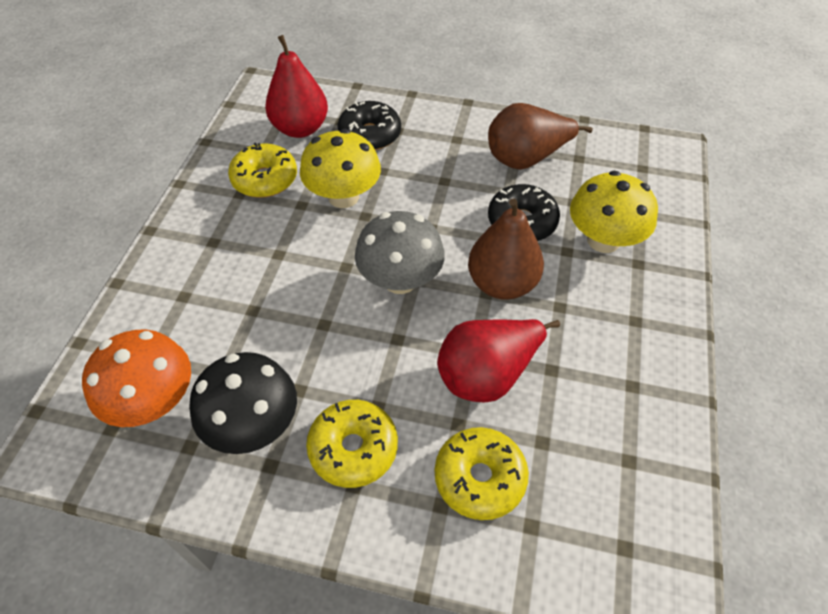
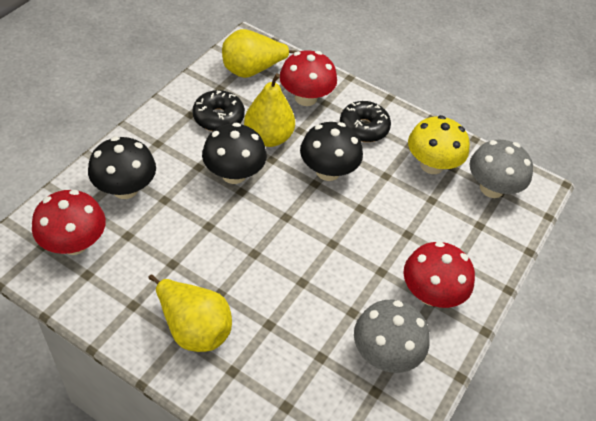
black mushroom: 1 -> 3
brown pear: 2 -> 0
grey mushroom: 1 -> 2
orange mushroom: 1 -> 0
red mushroom: 0 -> 3
red pear: 2 -> 0
yellow donut: 3 -> 0
yellow mushroom: 2 -> 1
yellow pear: 0 -> 3

